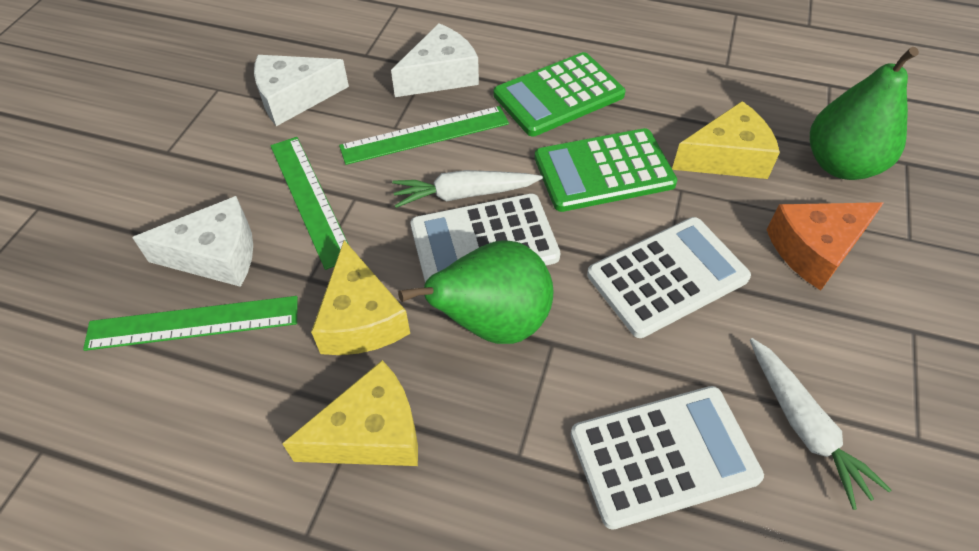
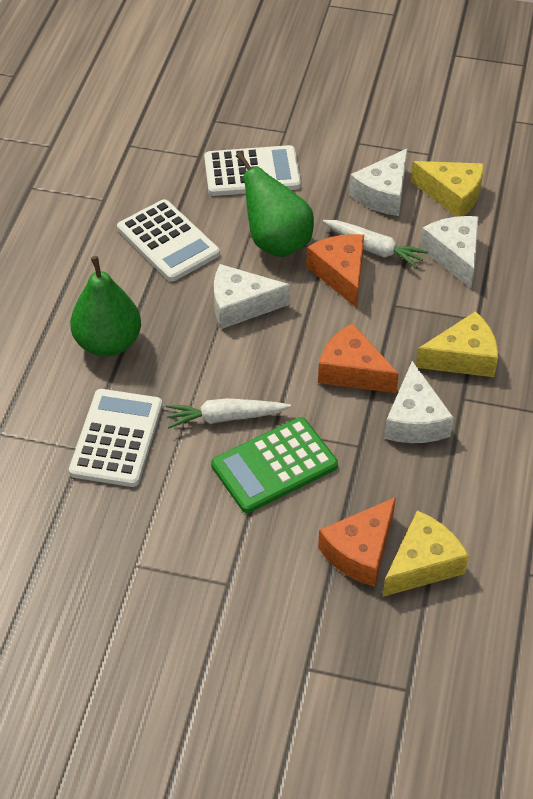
green calculator: 2 -> 1
green ruler: 3 -> 0
orange cheese: 1 -> 3
white cheese: 3 -> 4

